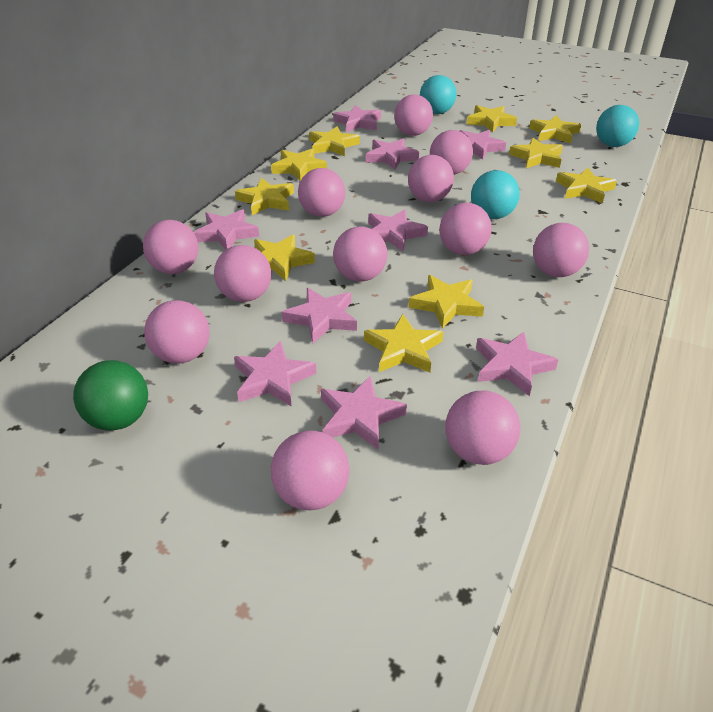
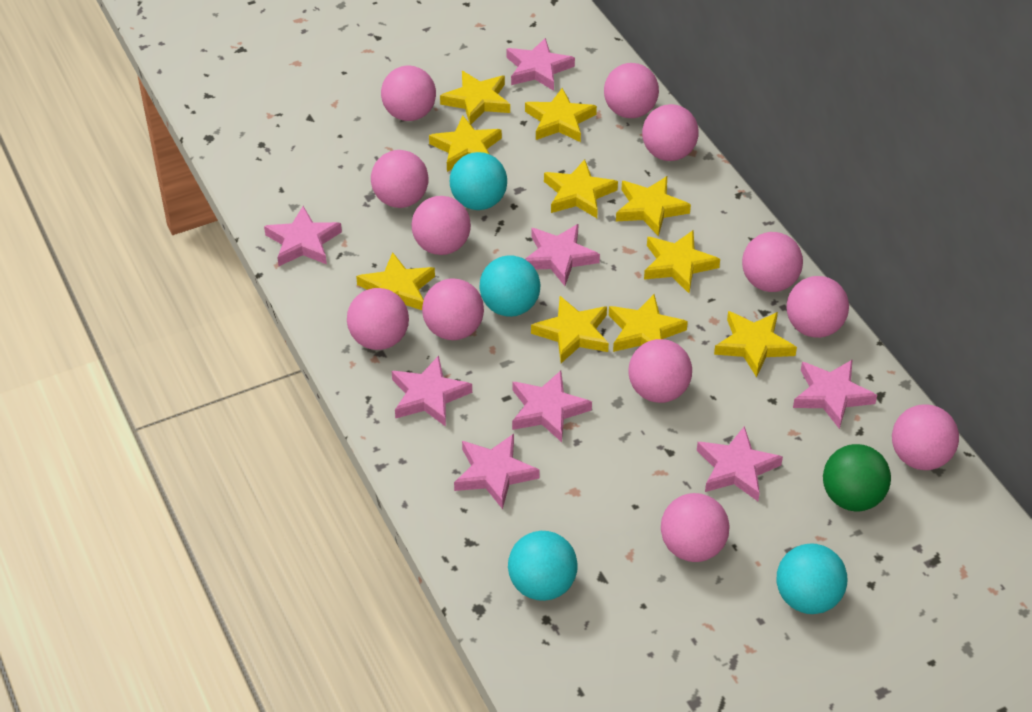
pink star: 9 -> 8
turquoise ball: 3 -> 4

